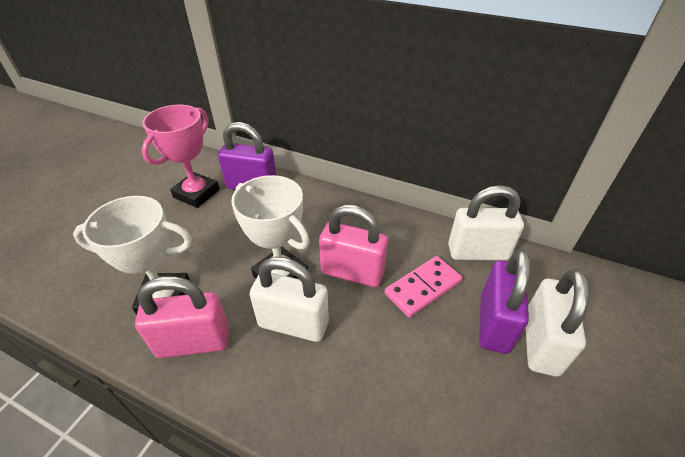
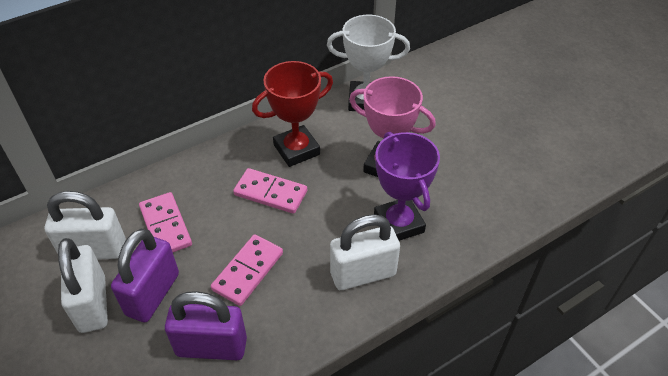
pink domino: 1 -> 3
pink padlock: 2 -> 0
purple trophy: 0 -> 1
red trophy: 0 -> 1
white trophy: 2 -> 1

